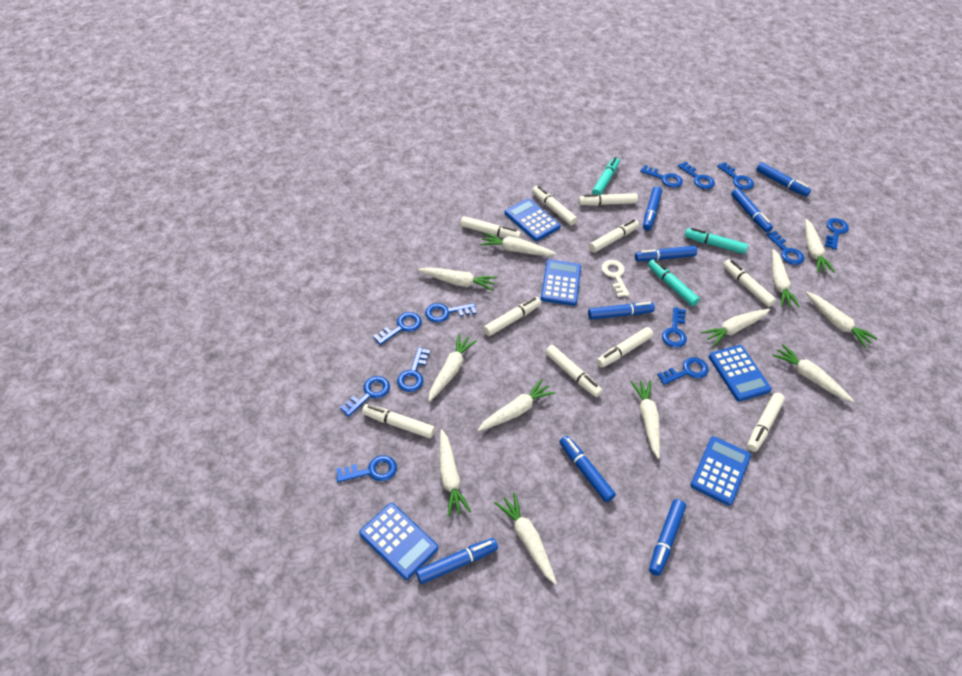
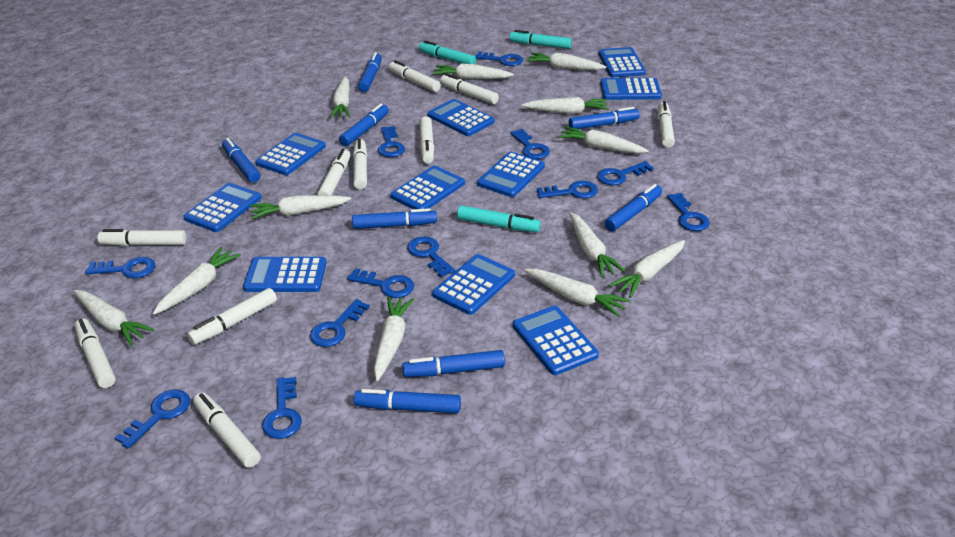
blue calculator: 5 -> 10
white key: 1 -> 0

